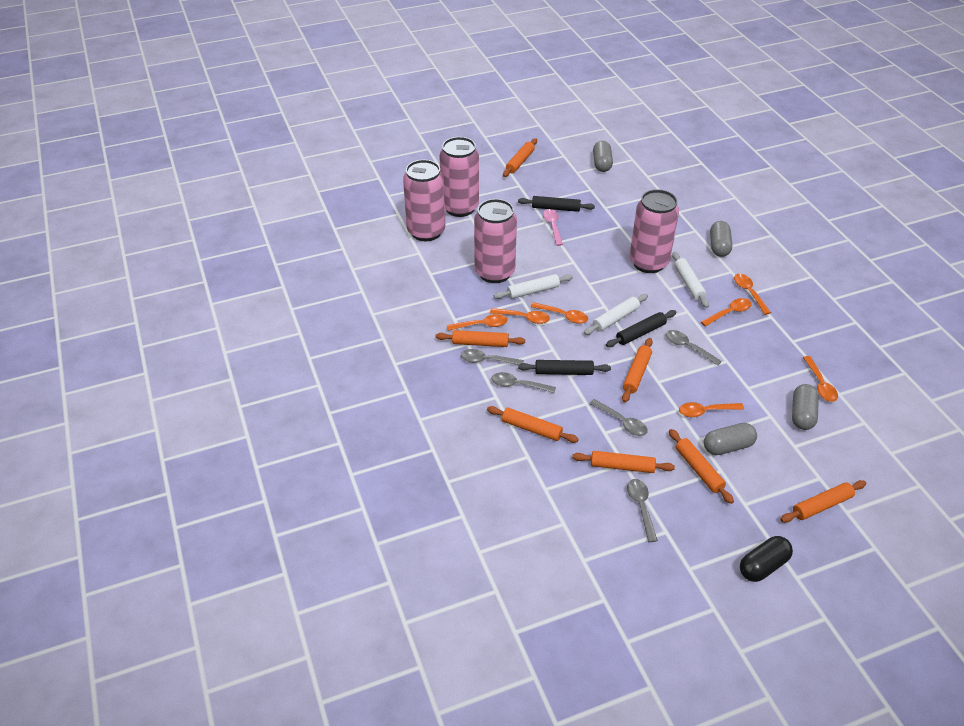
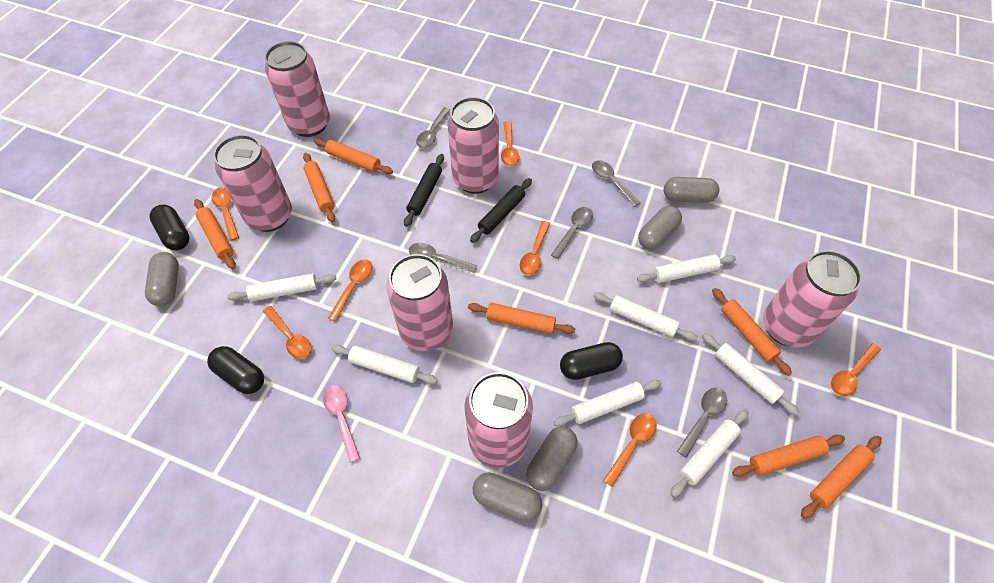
black capsule: 1 -> 3
black rolling pin: 3 -> 2
grey capsule: 4 -> 5
pink can: 4 -> 6
white rolling pin: 3 -> 7

